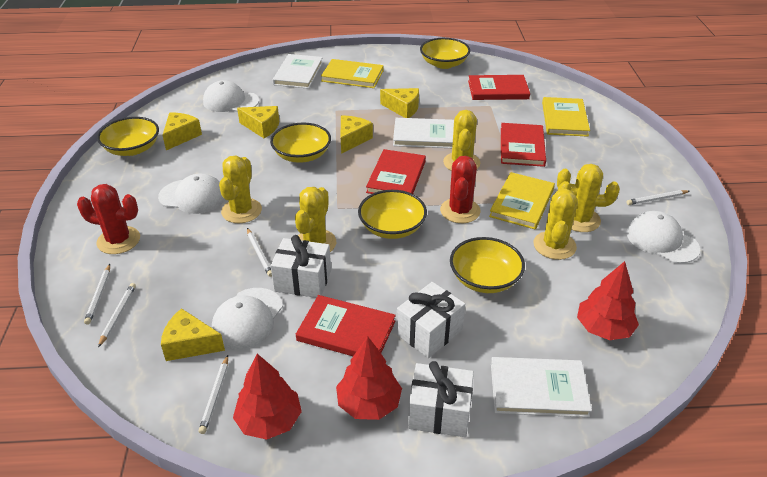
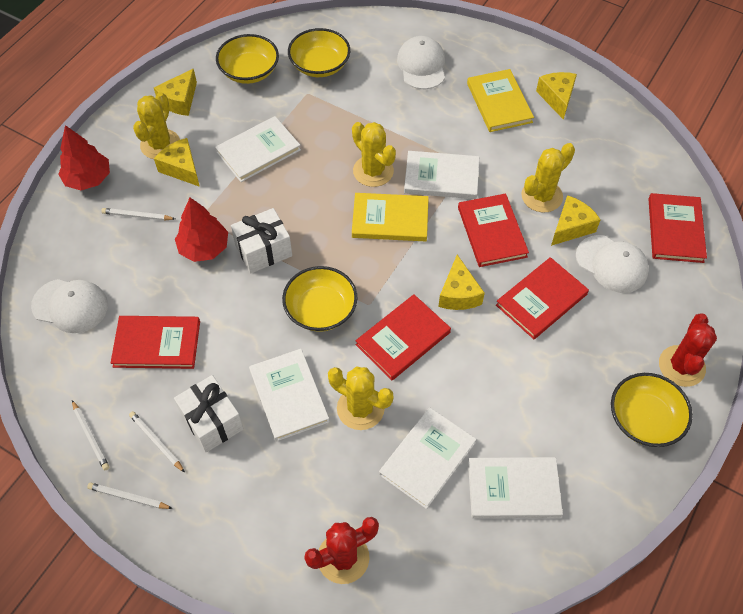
red book: 4 -> 5
red tree: 3 -> 2
white book: 3 -> 5
white cap: 4 -> 3
white gift: 3 -> 2
white pencil: 5 -> 4
yellow book: 3 -> 2
yellow bowl: 5 -> 4
yellow cactus: 5 -> 4

